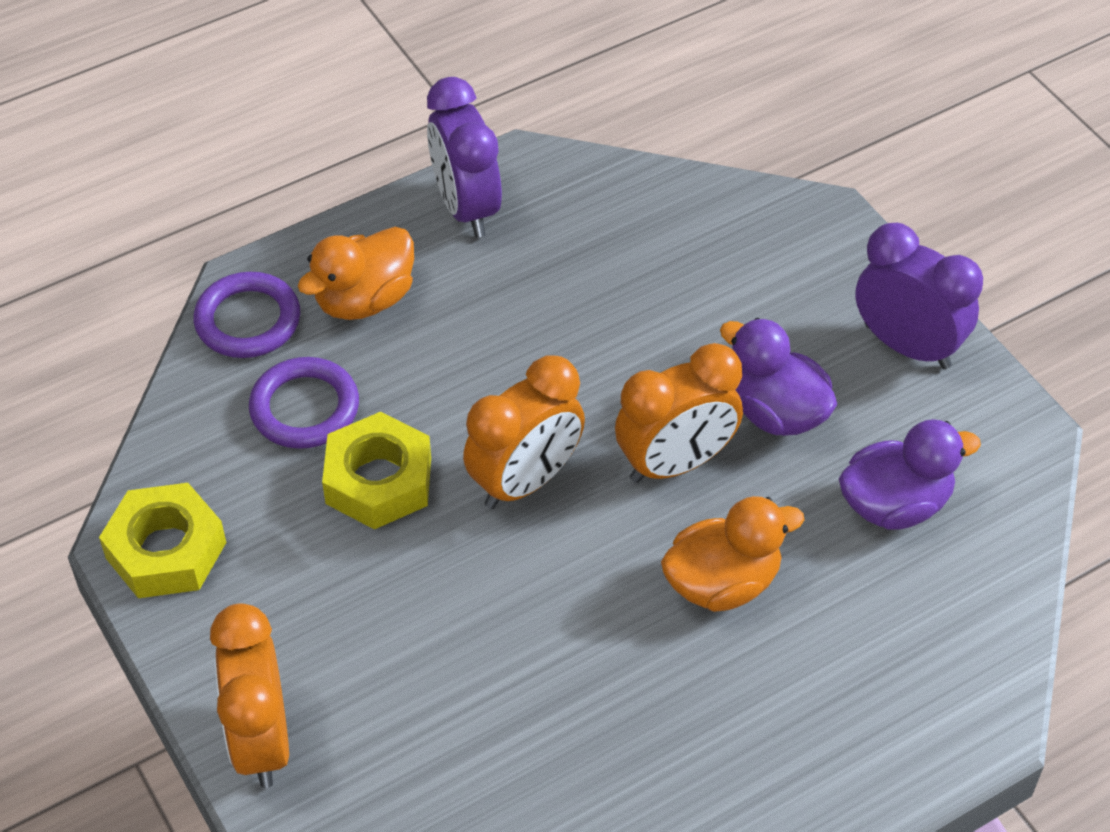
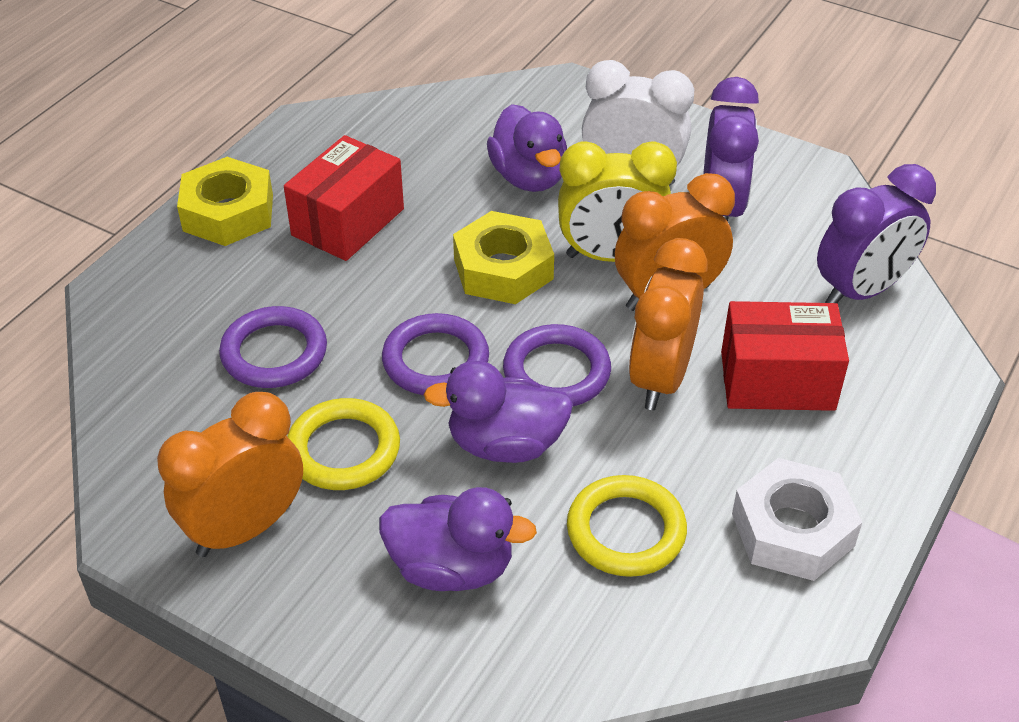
orange duck: 2 -> 0
purple duck: 2 -> 3
purple ring: 2 -> 3
red box: 0 -> 2
white clock: 0 -> 1
white nut: 0 -> 1
yellow clock: 0 -> 1
yellow ring: 0 -> 2

